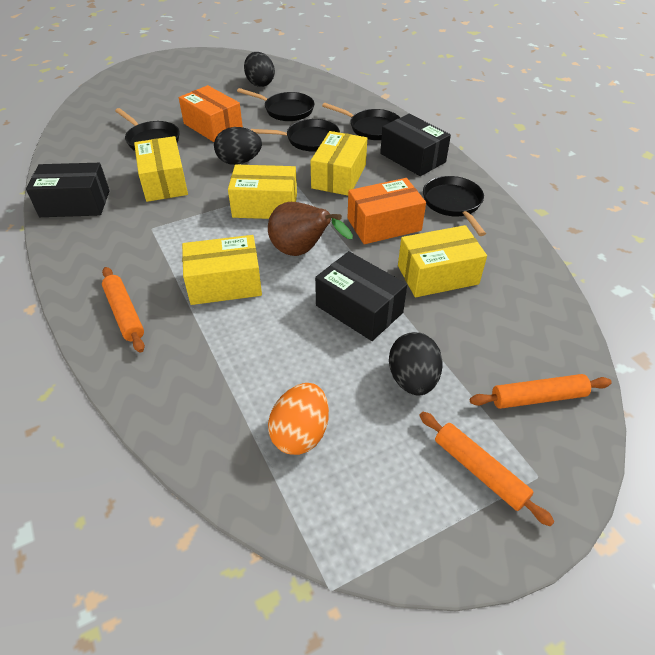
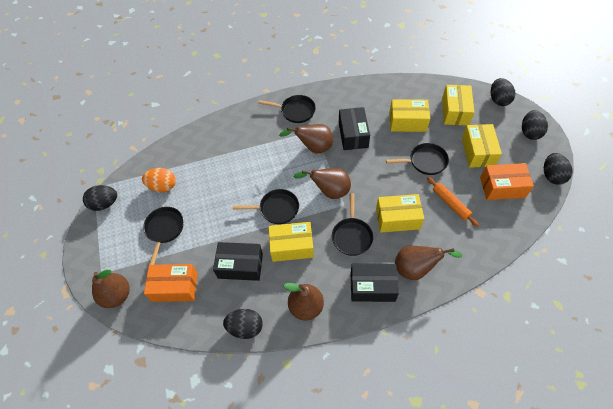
black egg: 3 -> 5
brown pear: 1 -> 5
orange rolling pin: 3 -> 1

